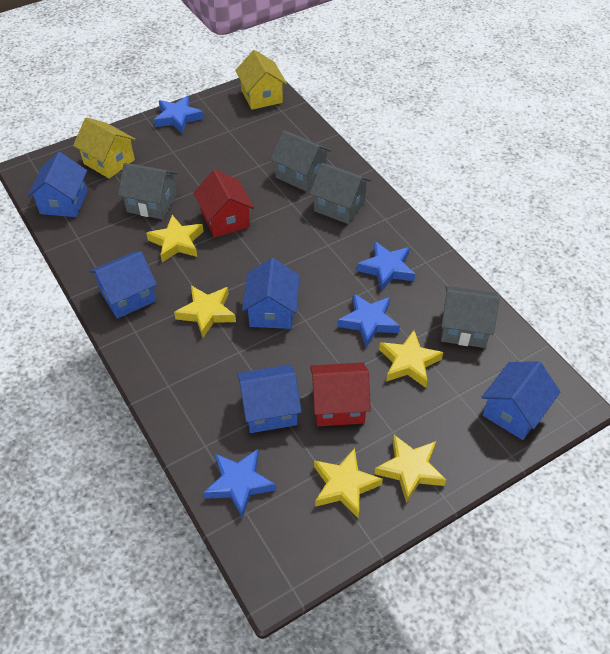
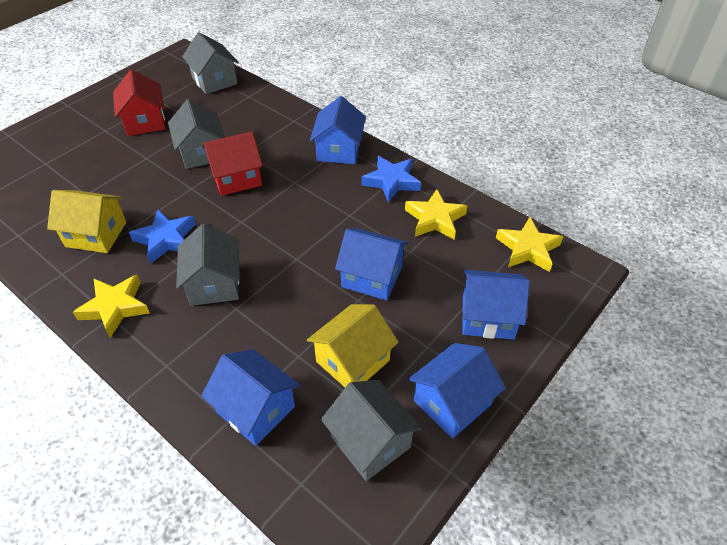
blue star: 4 -> 2
yellow star: 5 -> 3

